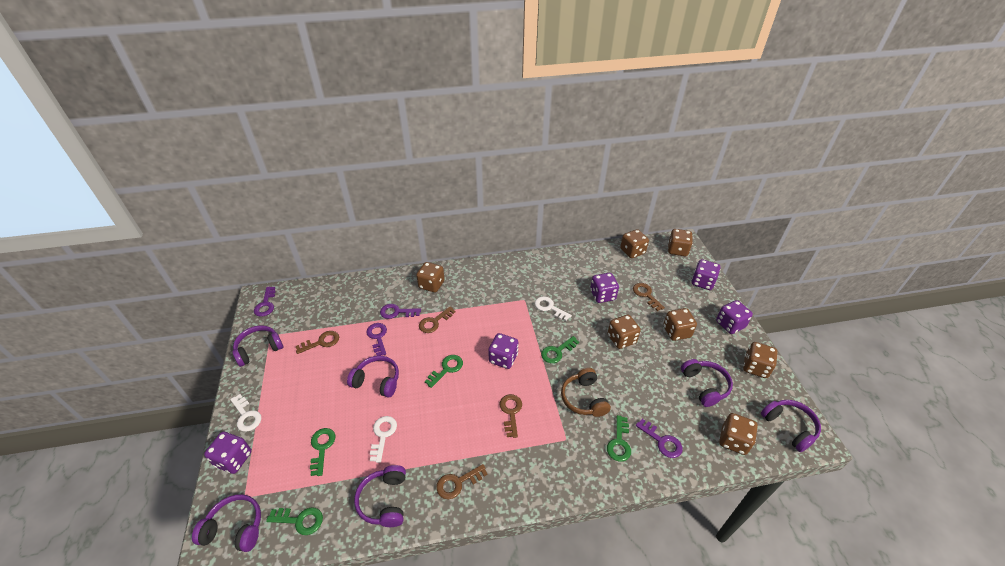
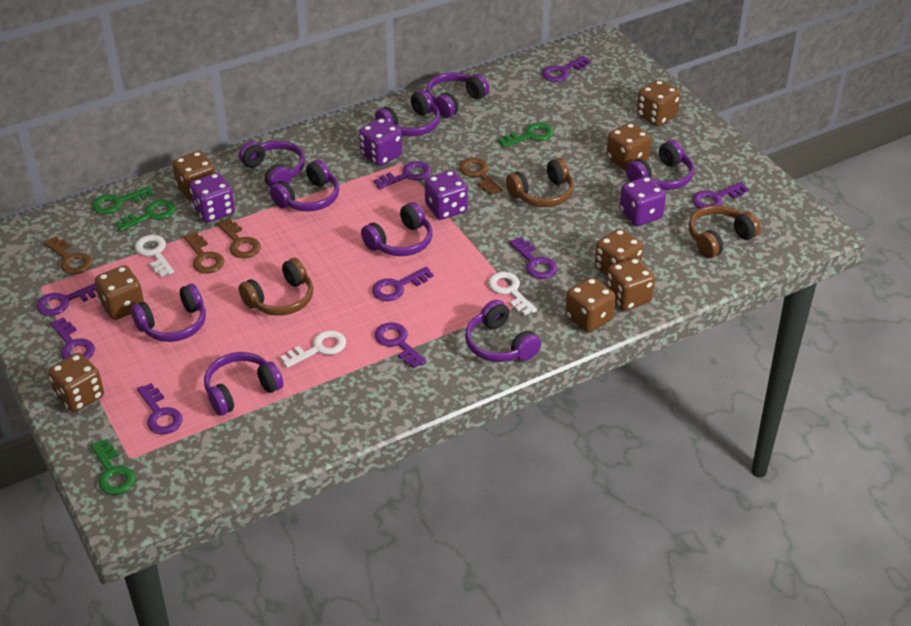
brown dice: 7 -> 8
brown headphones: 1 -> 3
brown key: 5 -> 4
green key: 5 -> 4
purple dice: 5 -> 4
purple headphones: 6 -> 9
purple key: 4 -> 9

